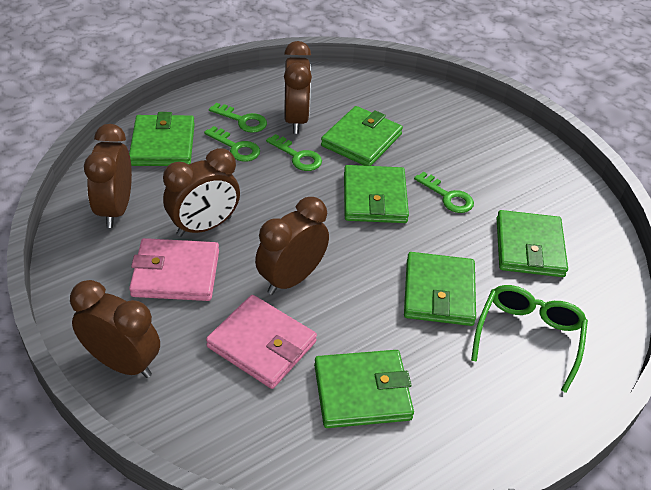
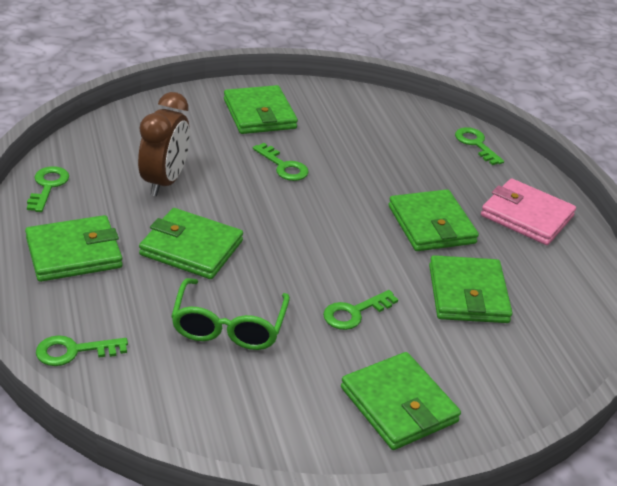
brown clock: 5 -> 1
green key: 4 -> 5
pink wallet: 2 -> 1

